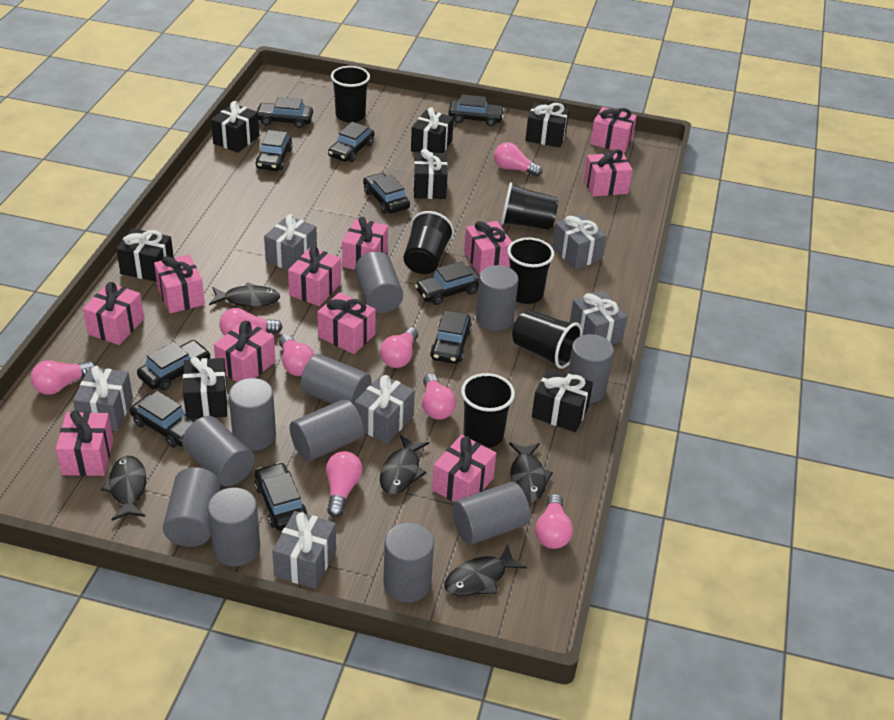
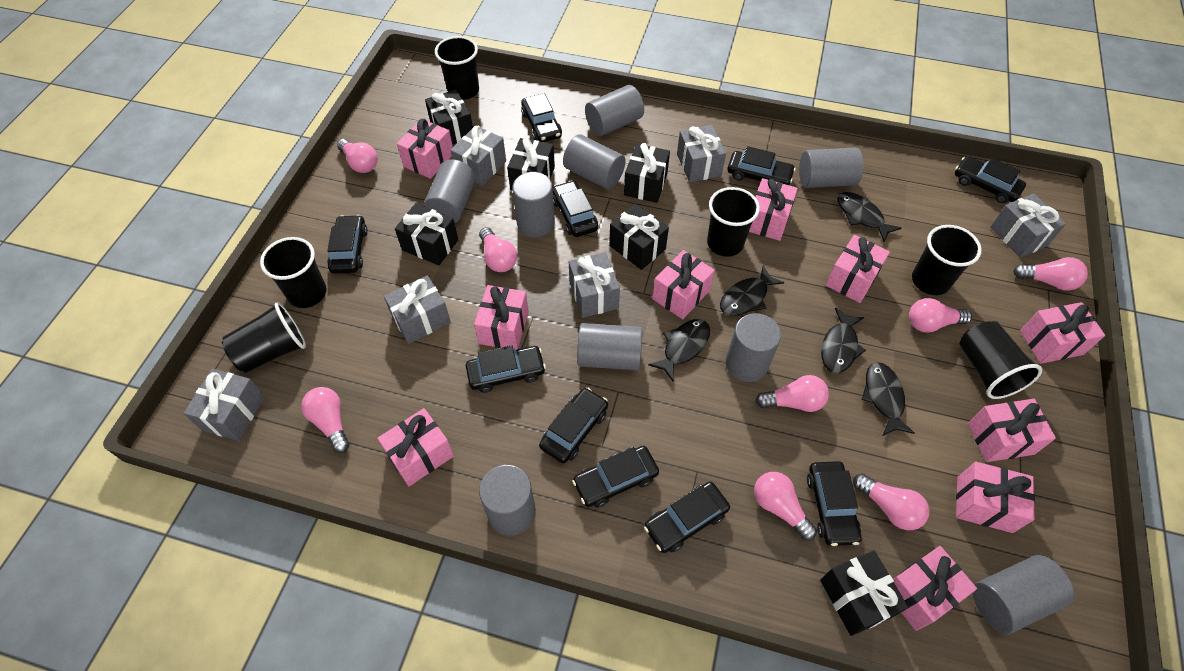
black gift: 7 -> 6
grey cylinder: 11 -> 9
pink gift: 11 -> 10

